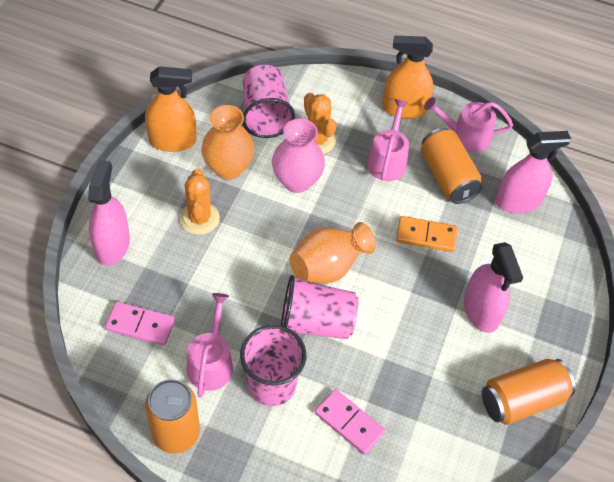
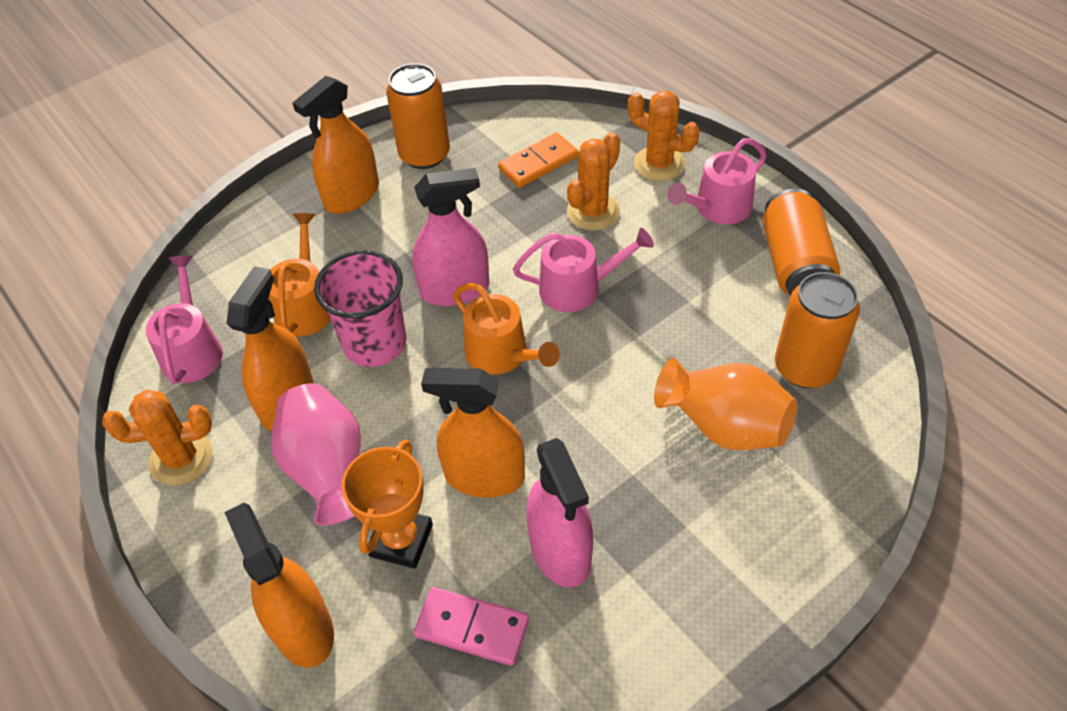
orange cactus: 2 -> 3
orange spray bottle: 2 -> 4
orange trophy: 0 -> 1
orange vase: 2 -> 1
orange watering can: 0 -> 2
pink cup: 3 -> 1
pink domino: 2 -> 1
pink spray bottle: 3 -> 2

